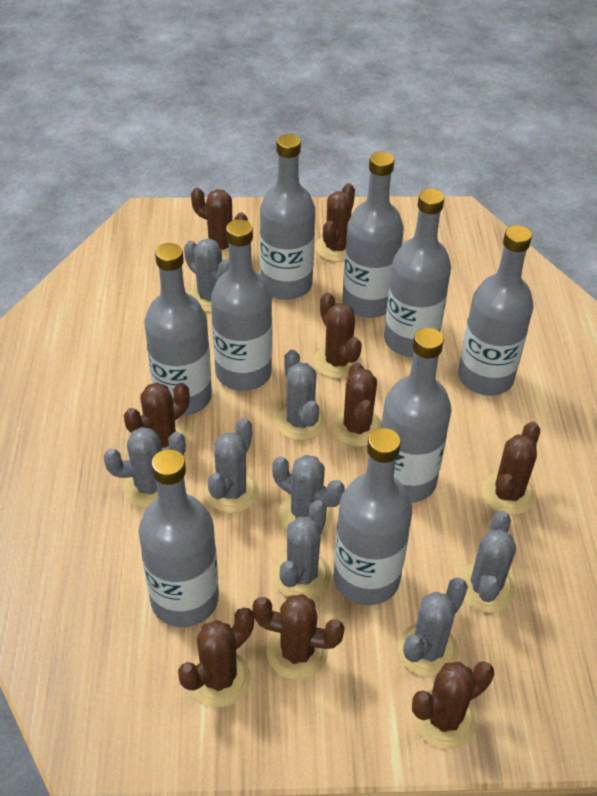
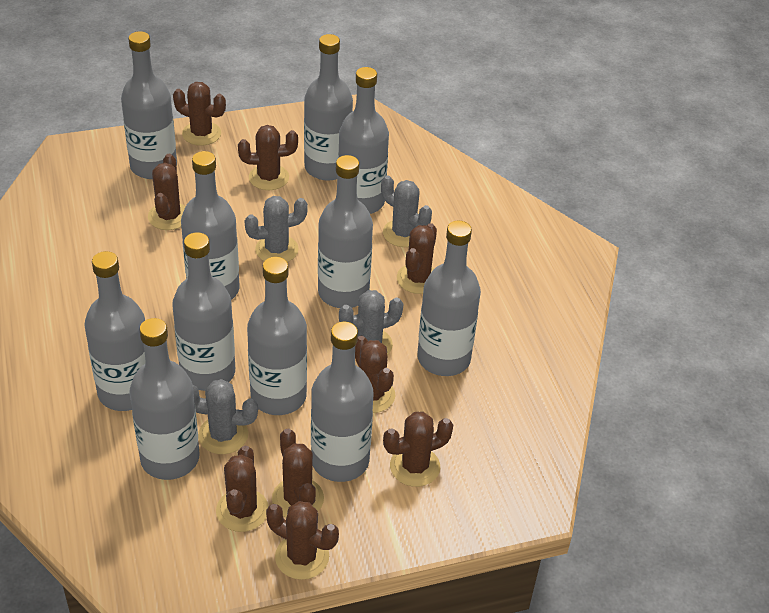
grey bottle: 9 -> 11
grey cactus: 8 -> 4

